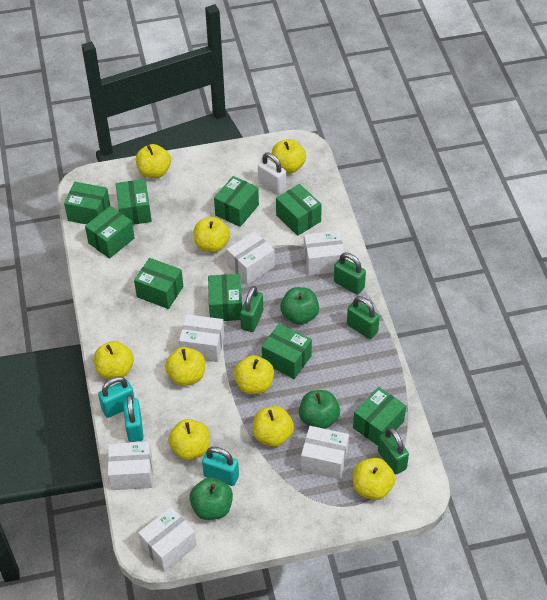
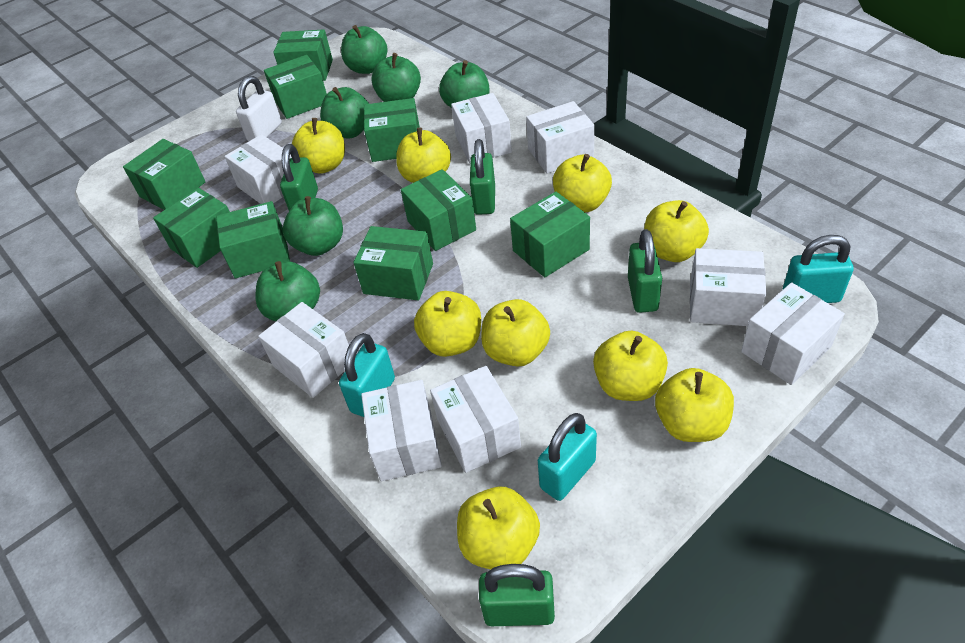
green apple: 3 -> 6
white box: 6 -> 8

